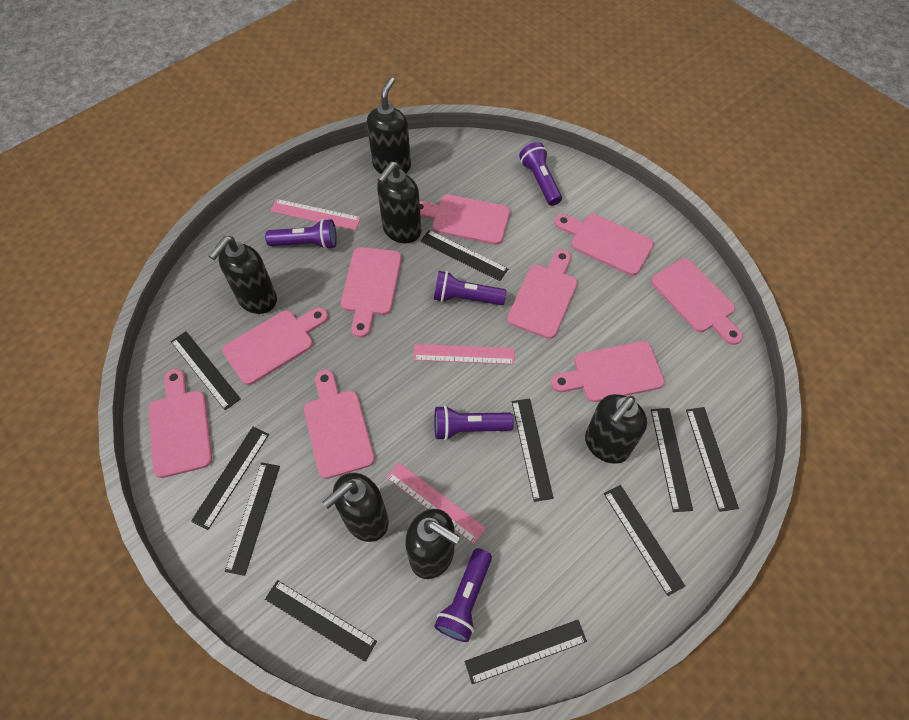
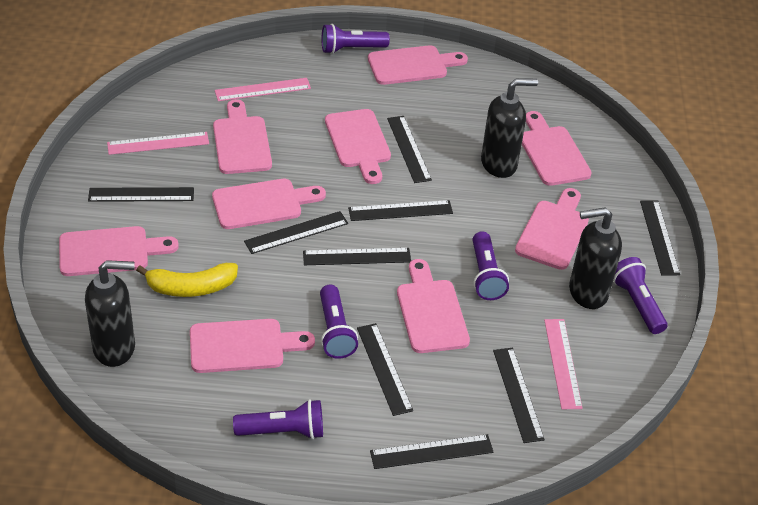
black ruler: 10 -> 9
black soap dispenser: 6 -> 3
yellow banana: 0 -> 1

